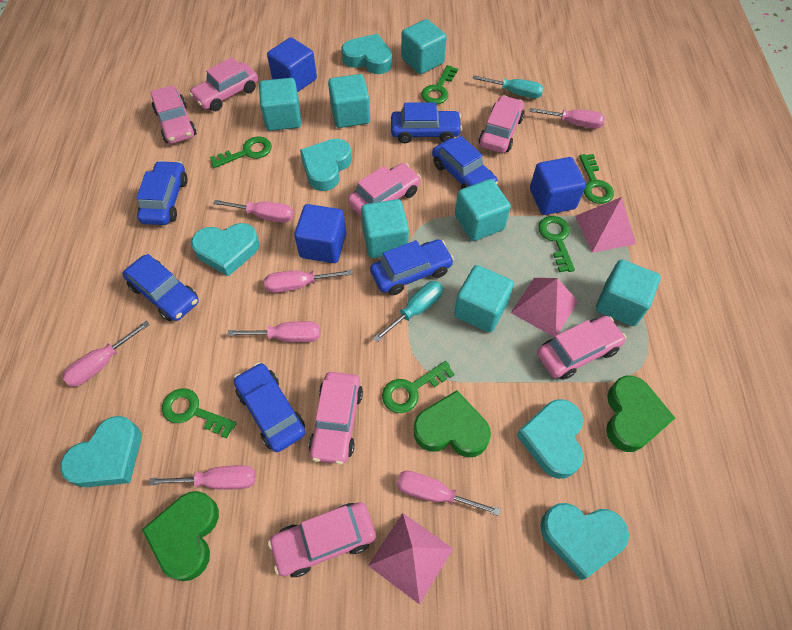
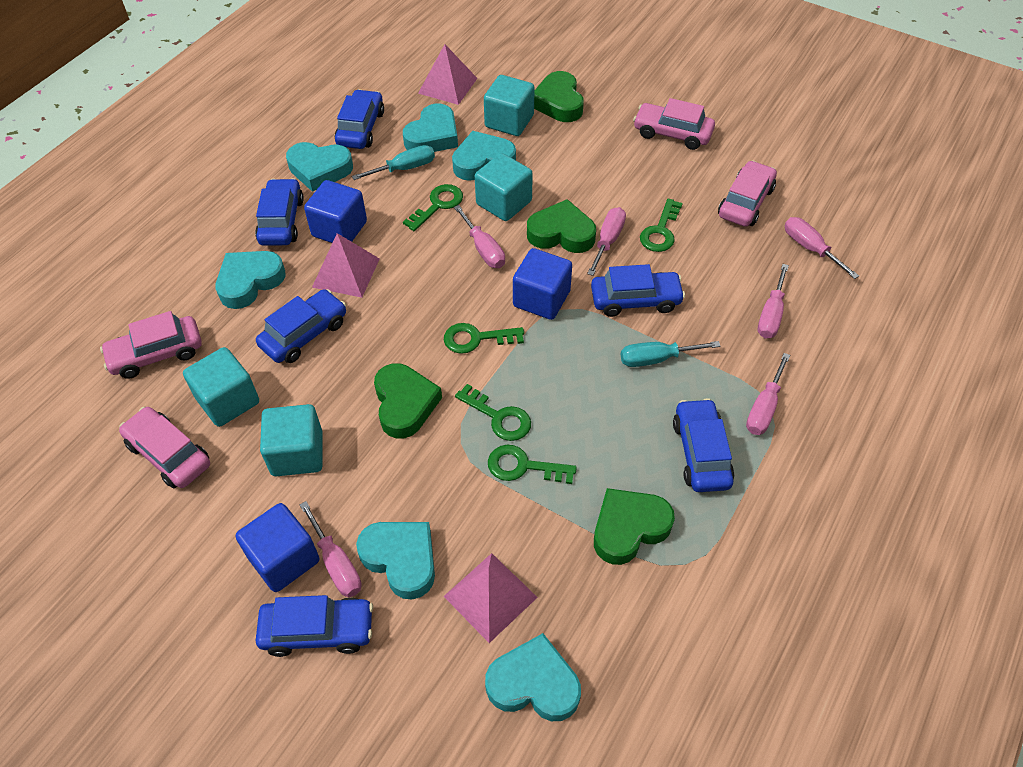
green heart: 3 -> 4
green key: 6 -> 5
pink car: 7 -> 4
pink screwdriver: 7 -> 6
turquoise cube: 7 -> 4

